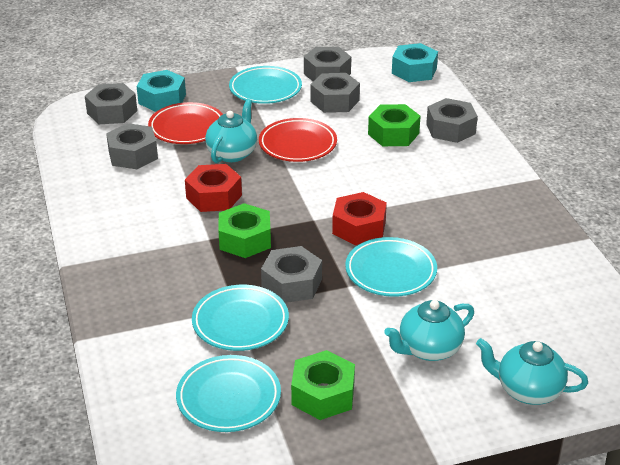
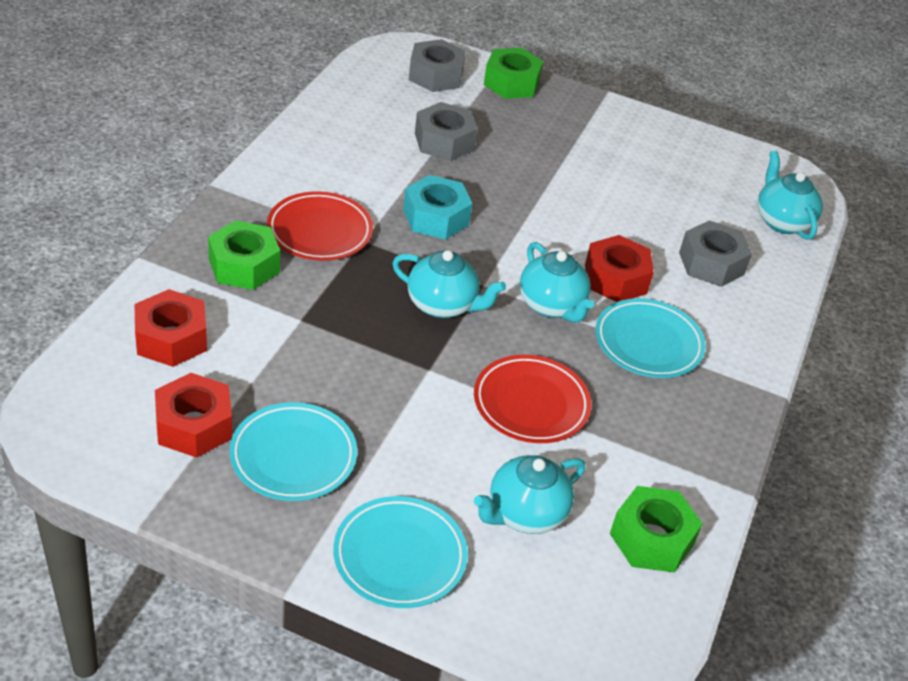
grey nut: 6 -> 3
red nut: 2 -> 3
turquoise nut: 2 -> 1
turquoise plate: 4 -> 3
turquoise teapot: 3 -> 4

